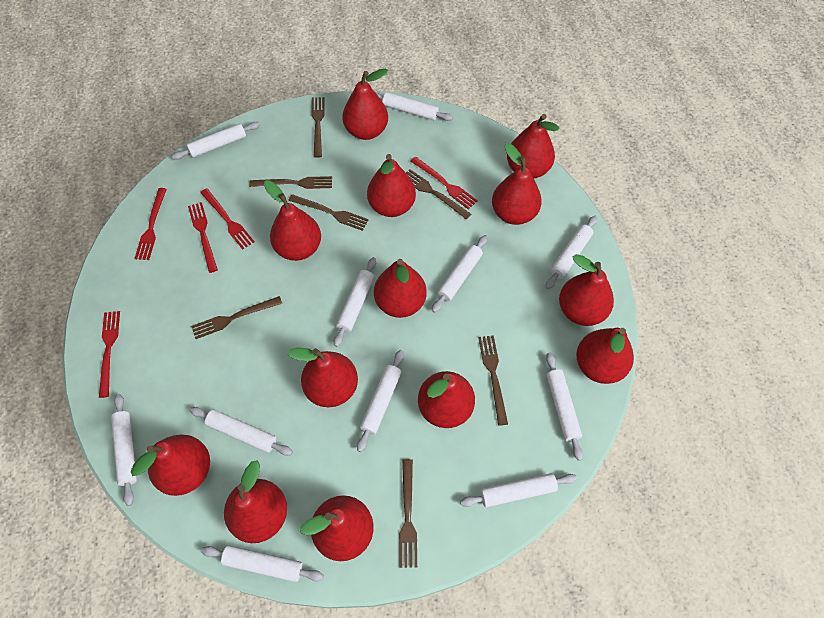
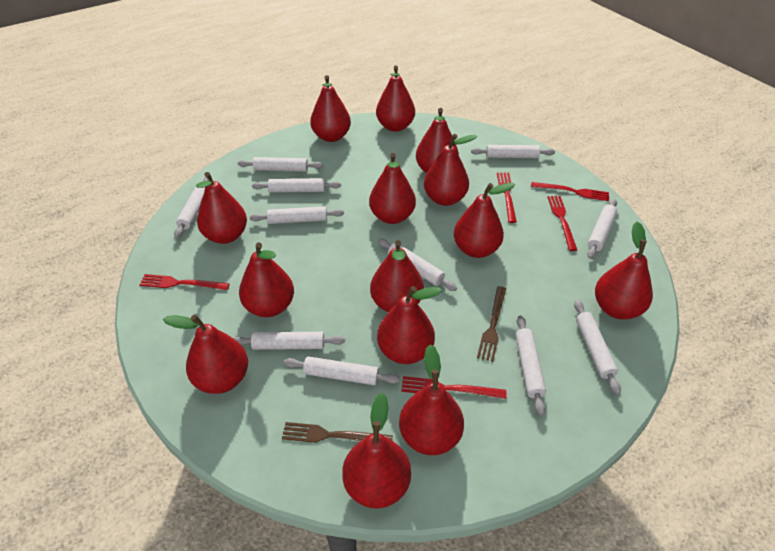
brown fork: 7 -> 2
red pear: 13 -> 14

